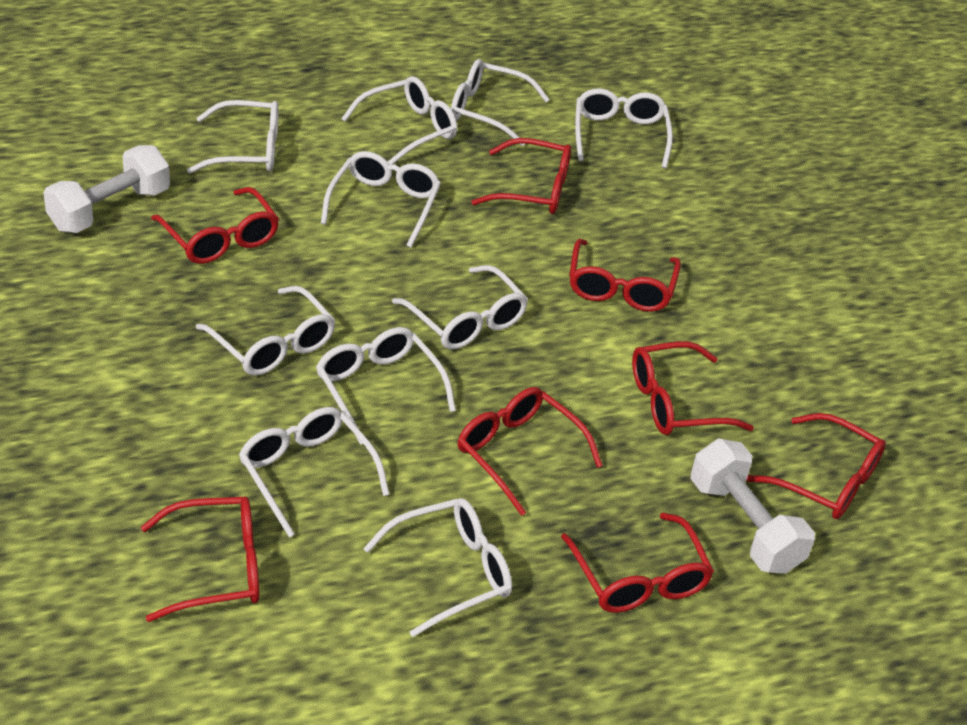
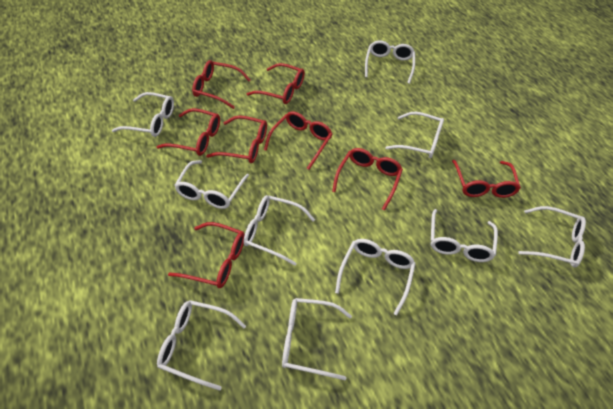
white dumbbell: 2 -> 0

